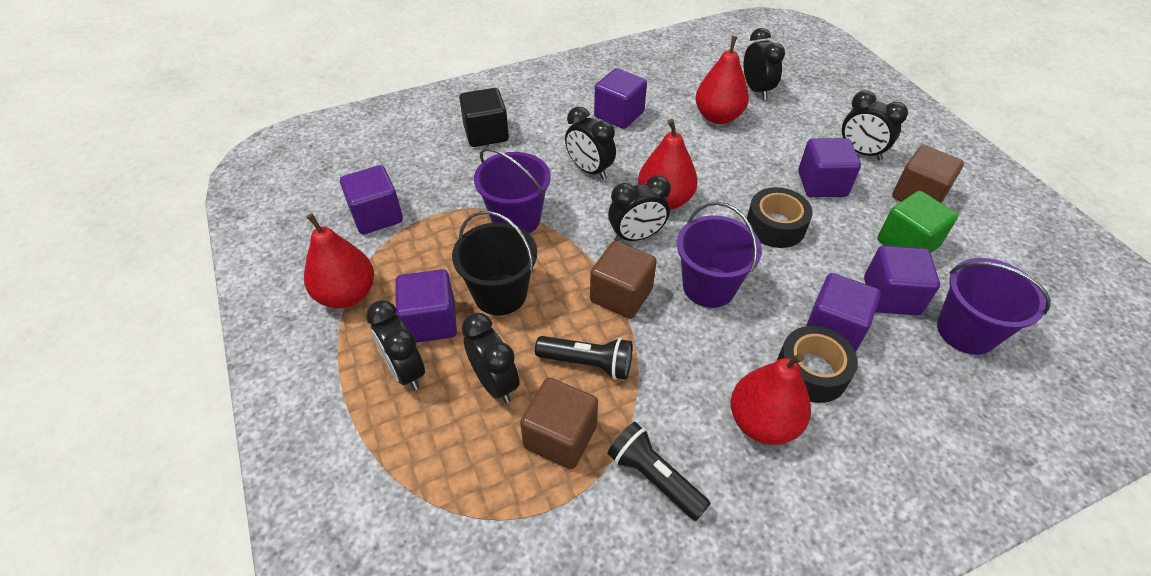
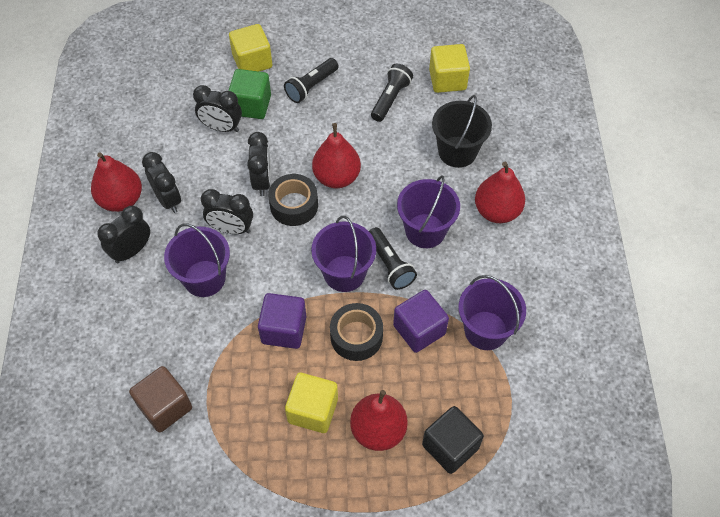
black clock: 6 -> 5
black flashlight: 2 -> 3
brown cube: 3 -> 1
purple bucket: 3 -> 4
purple cube: 6 -> 2
yellow cube: 0 -> 3

